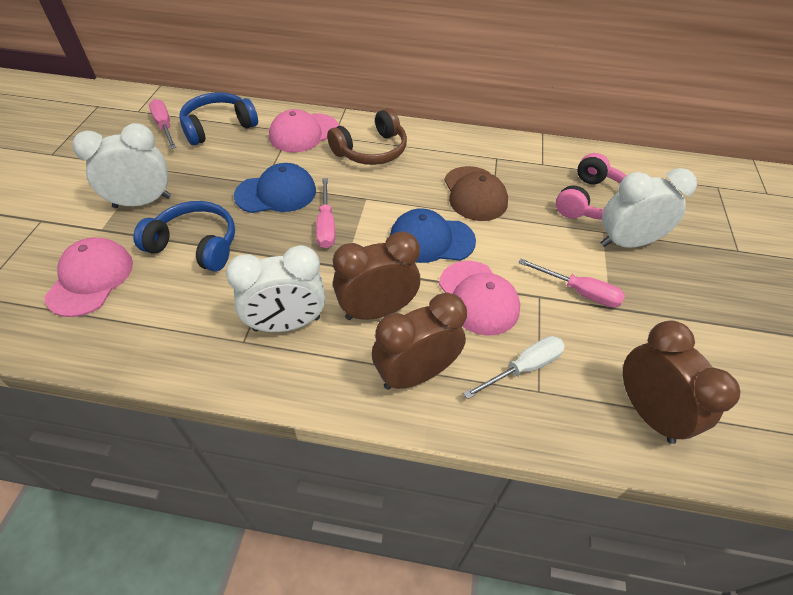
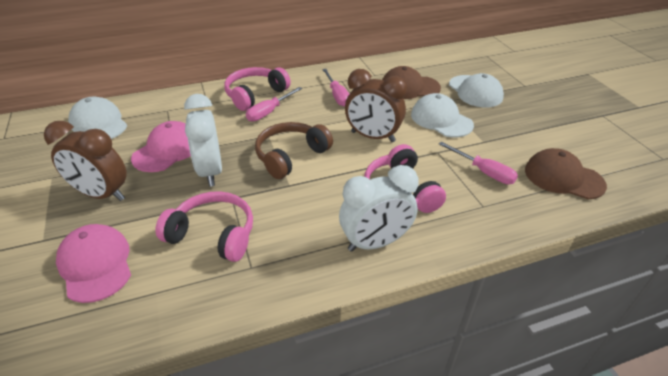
blue cap: 2 -> 0
blue headphones: 2 -> 0
brown cap: 1 -> 2
brown clock: 3 -> 2
pink cap: 3 -> 2
pink headphones: 1 -> 3
white cap: 0 -> 3
white clock: 3 -> 2
white screwdriver: 1 -> 0

